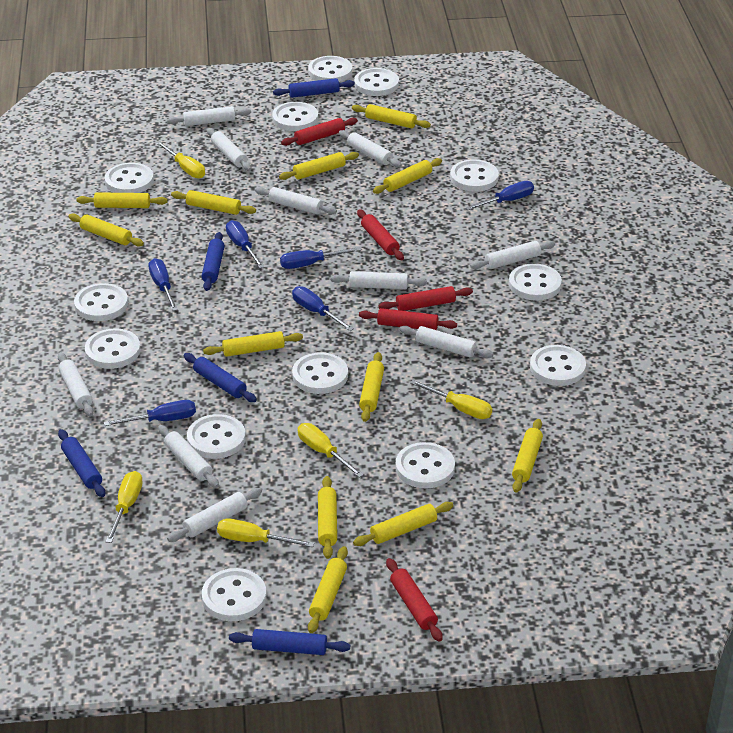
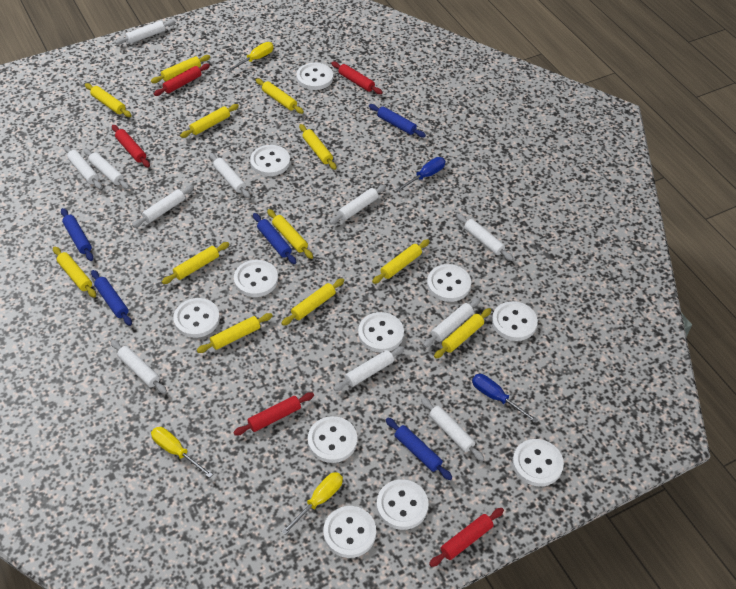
blue screwdriver: 6 -> 2
white button: 13 -> 11
white rolling pin: 10 -> 11
yellow screwdriver: 5 -> 3

